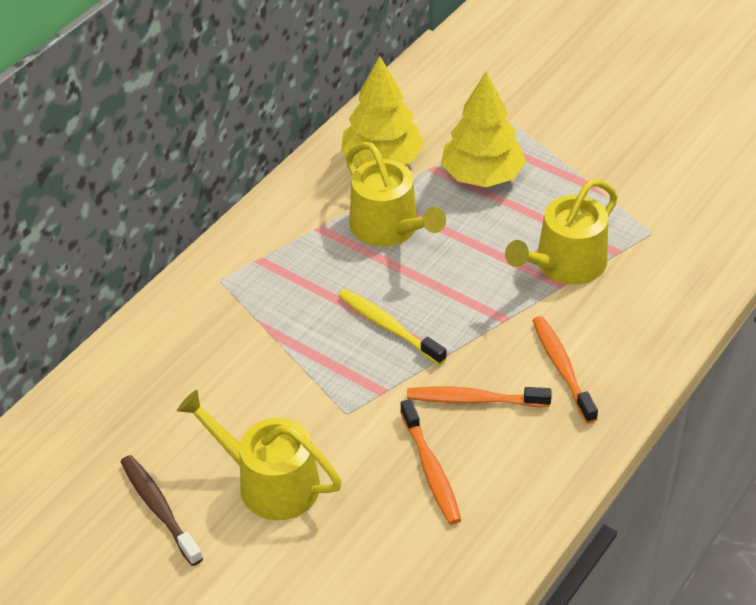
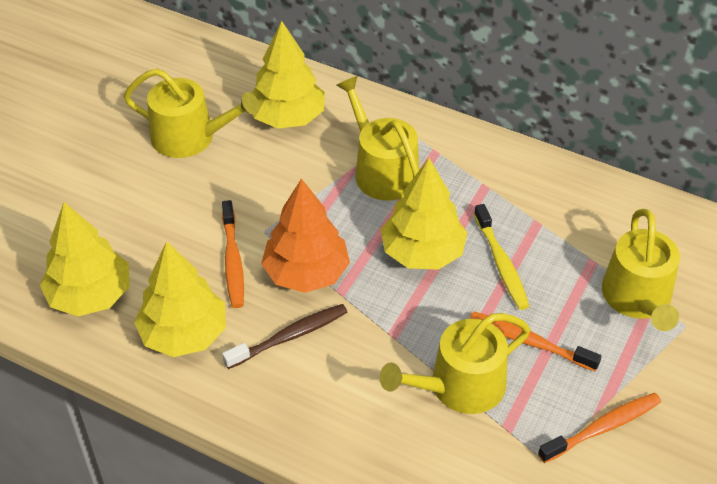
orange tree: 0 -> 1
yellow tree: 2 -> 4
yellow watering can: 3 -> 4

